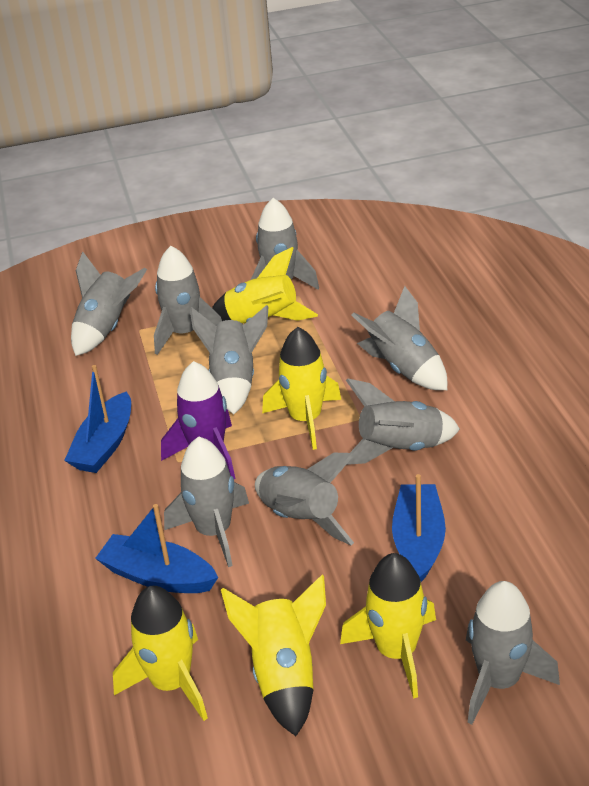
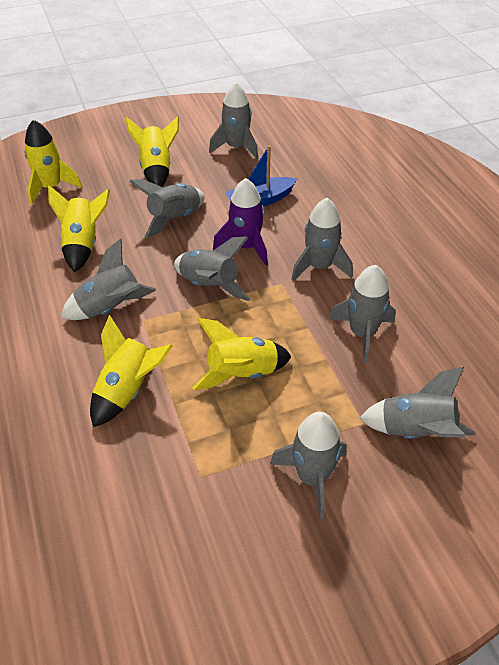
blue boat: 3 -> 1
grey rocket: 9 -> 8

